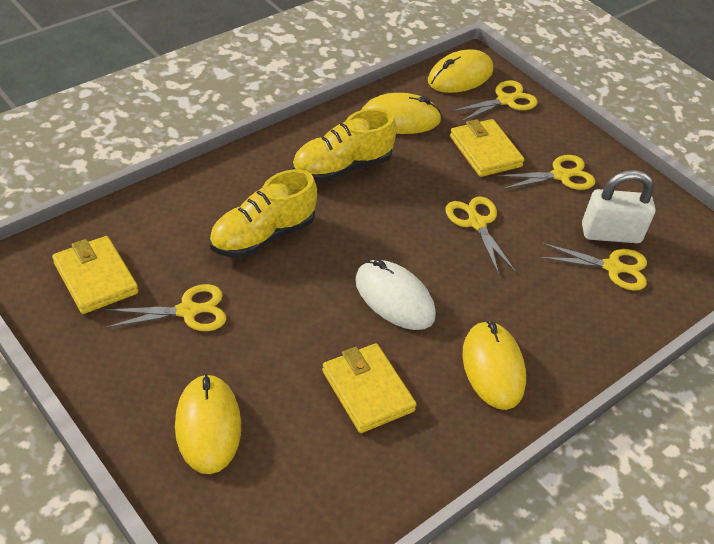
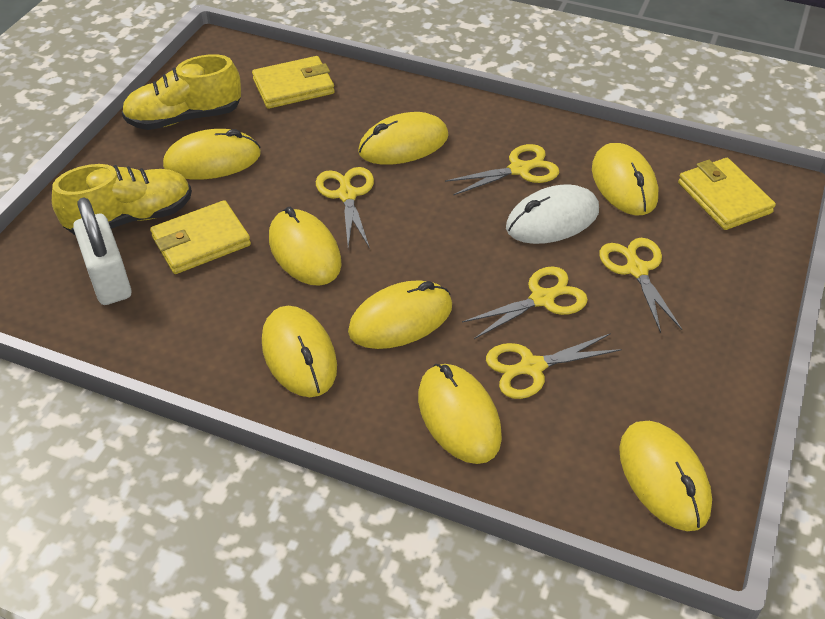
yellow mouse: 4 -> 8

